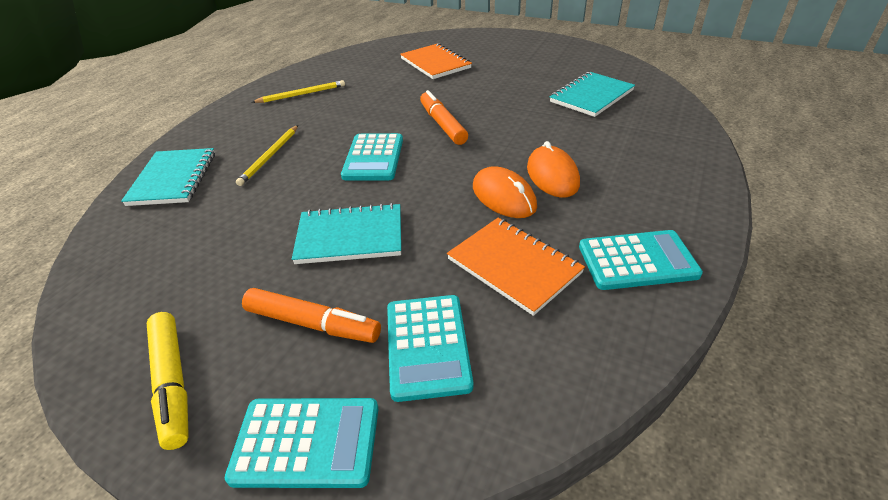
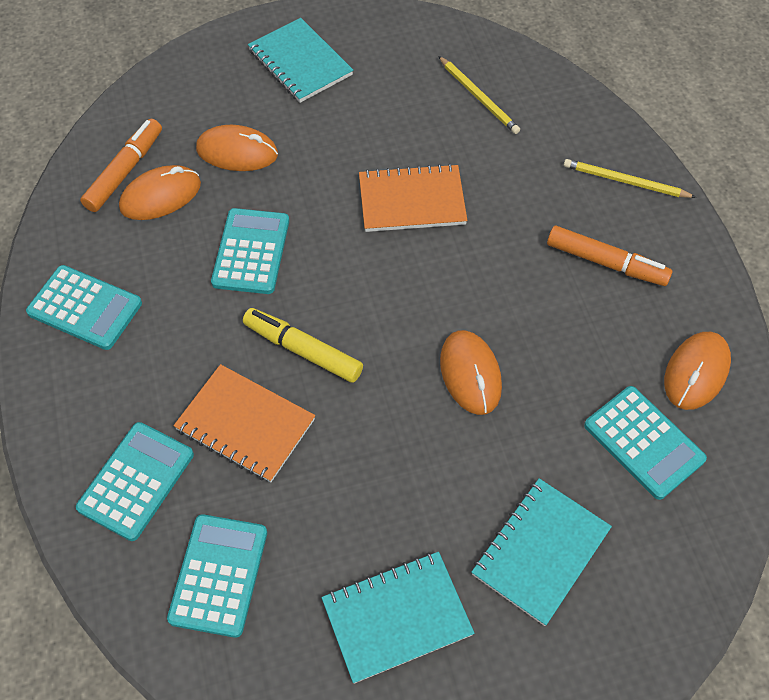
orange mouse: 2 -> 4
turquoise calculator: 4 -> 5

